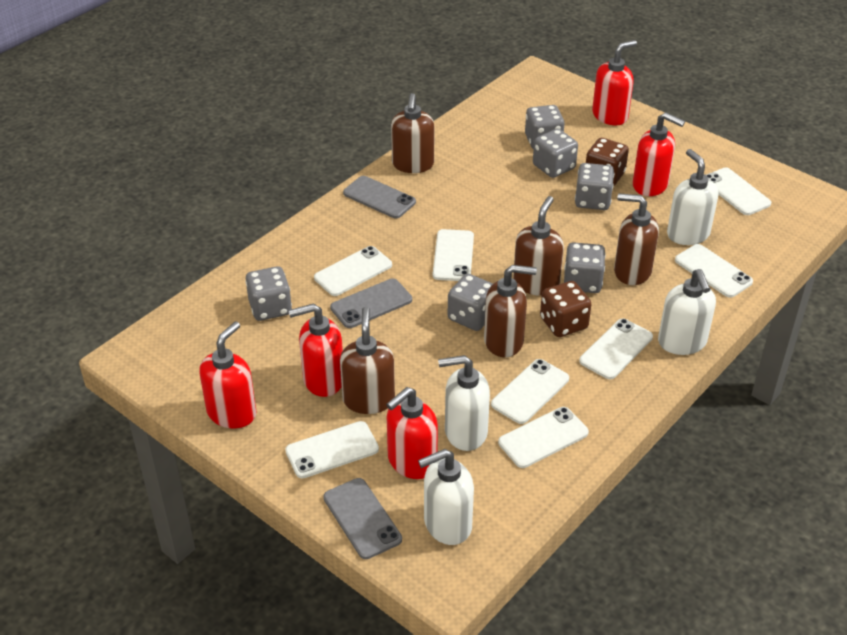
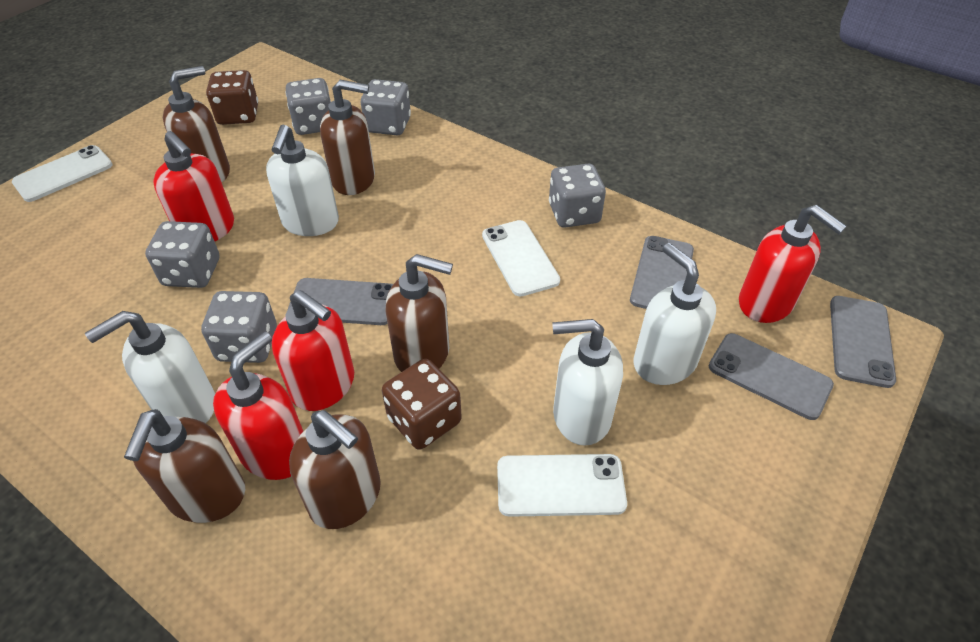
grey dice: 6 -> 5
grey phone: 3 -> 4
red soap dispenser: 5 -> 4
white phone: 8 -> 3

